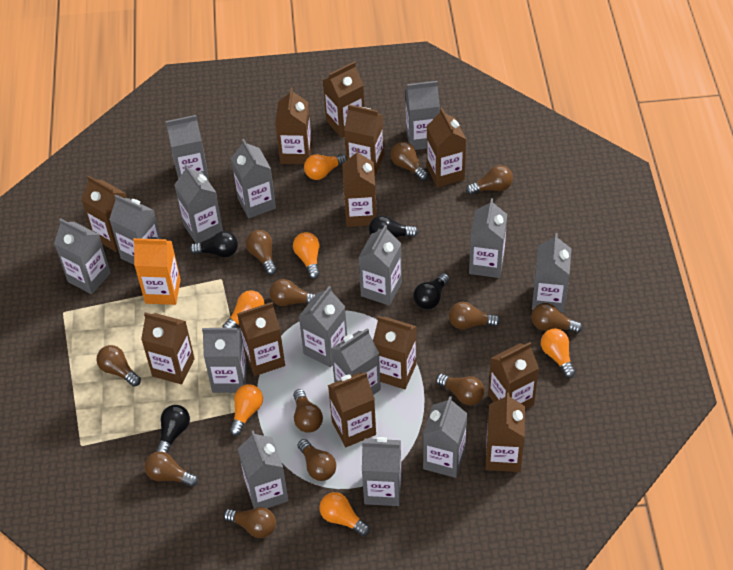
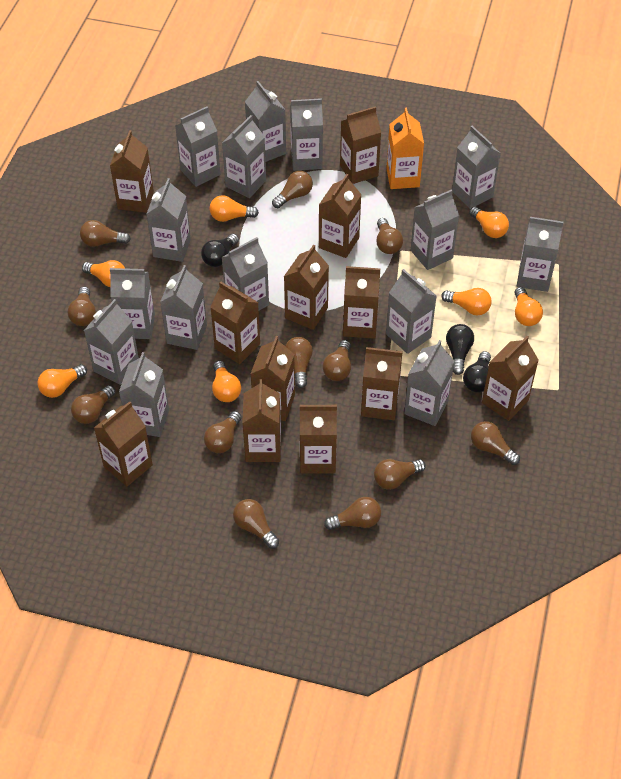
black light bulb: 4 -> 3
orange light bulb: 6 -> 7

